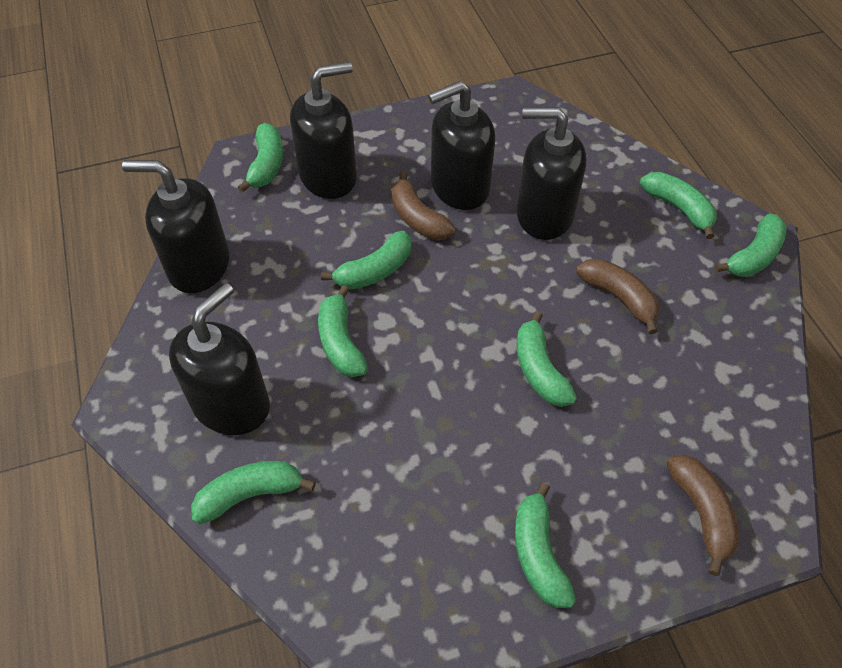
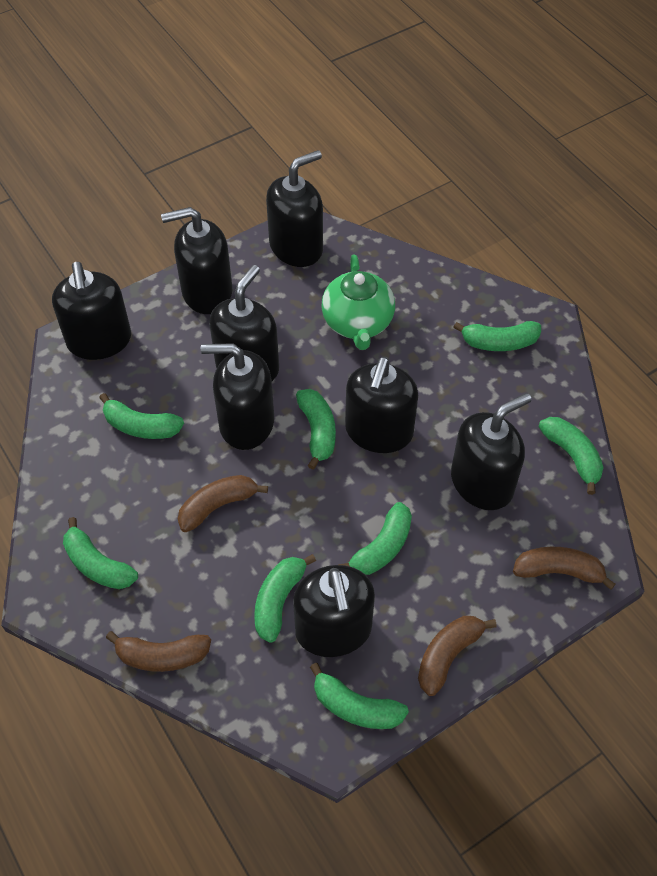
black soap dispenser: 5 -> 8
brown banana: 3 -> 4
green teapot: 0 -> 1

